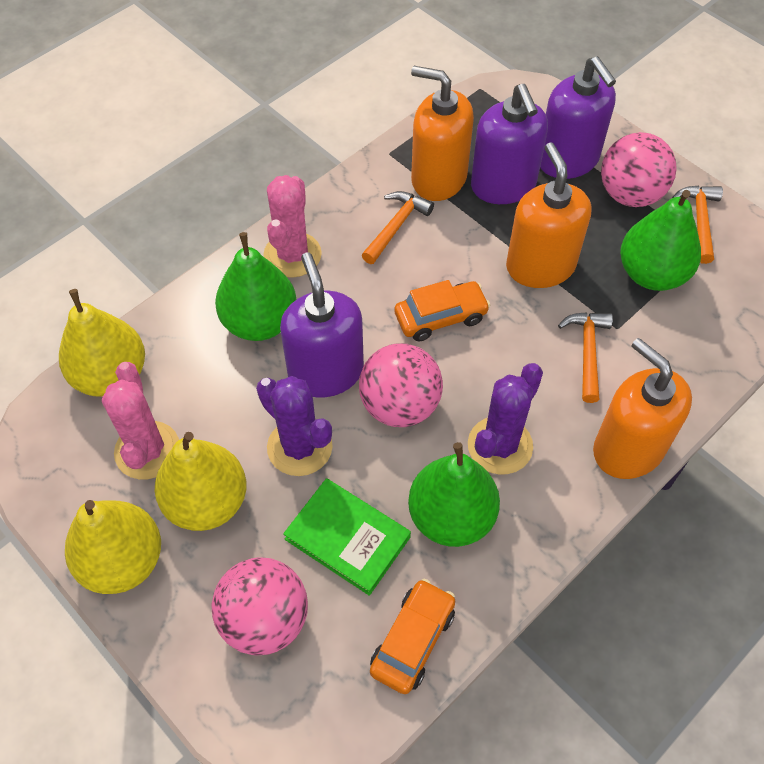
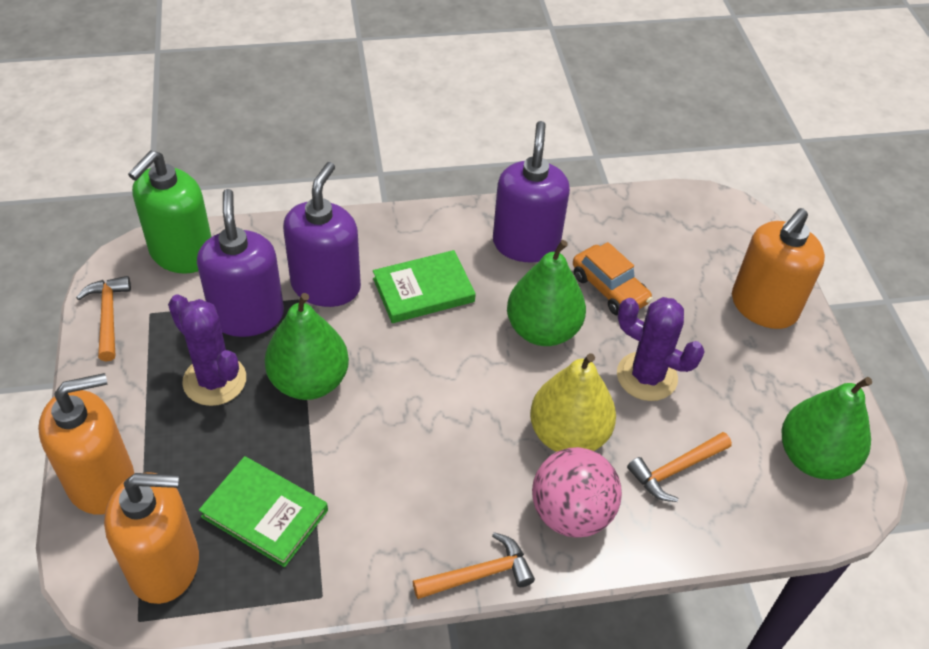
green book: 1 -> 2
green soap dispenser: 0 -> 1
orange car: 2 -> 1
pink ball: 3 -> 1
pink cactus: 2 -> 0
yellow pear: 3 -> 1

